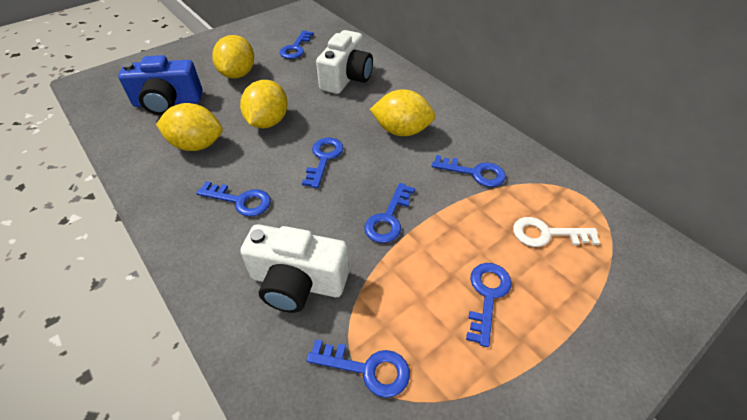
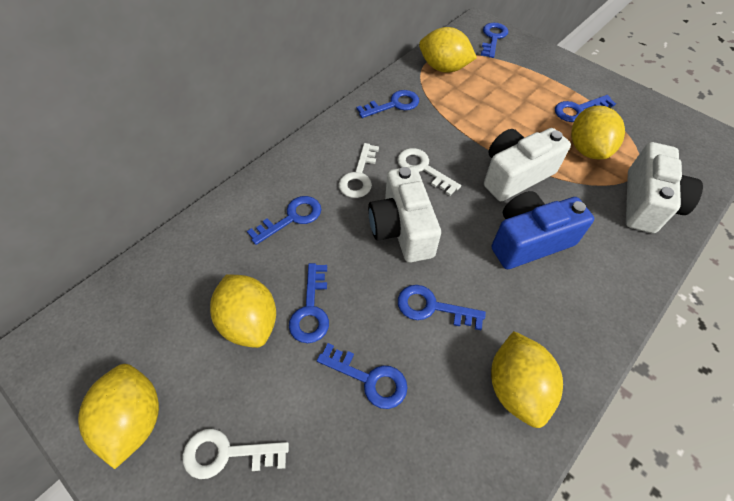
white camera: 2 -> 3
white key: 1 -> 3
yellow lemon: 4 -> 5

